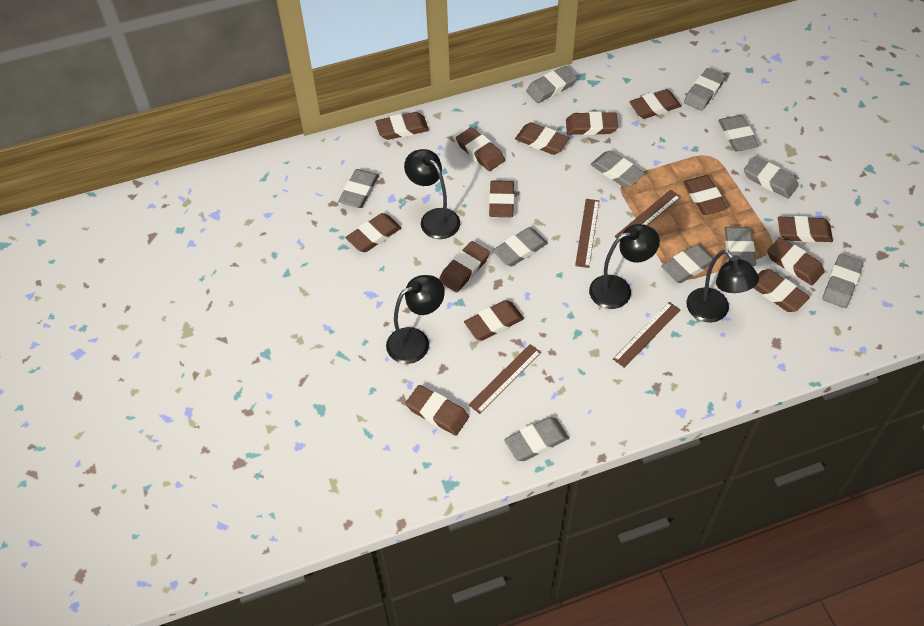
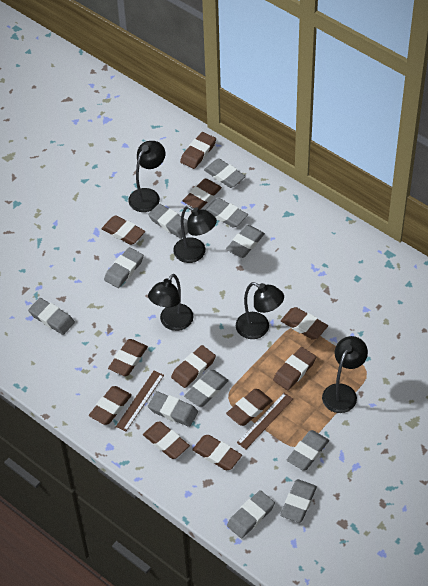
black lamp: 4 -> 5
brown eraser: 14 -> 11
brown ruler: 4 -> 2

